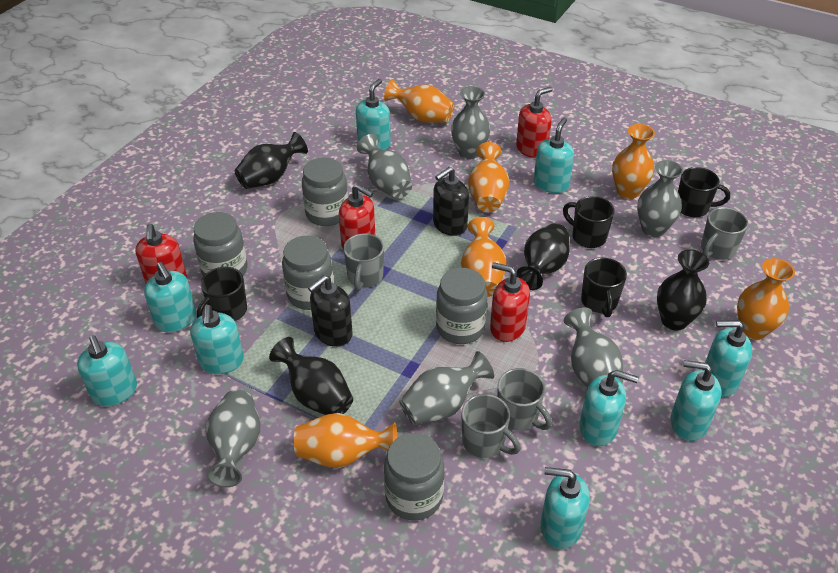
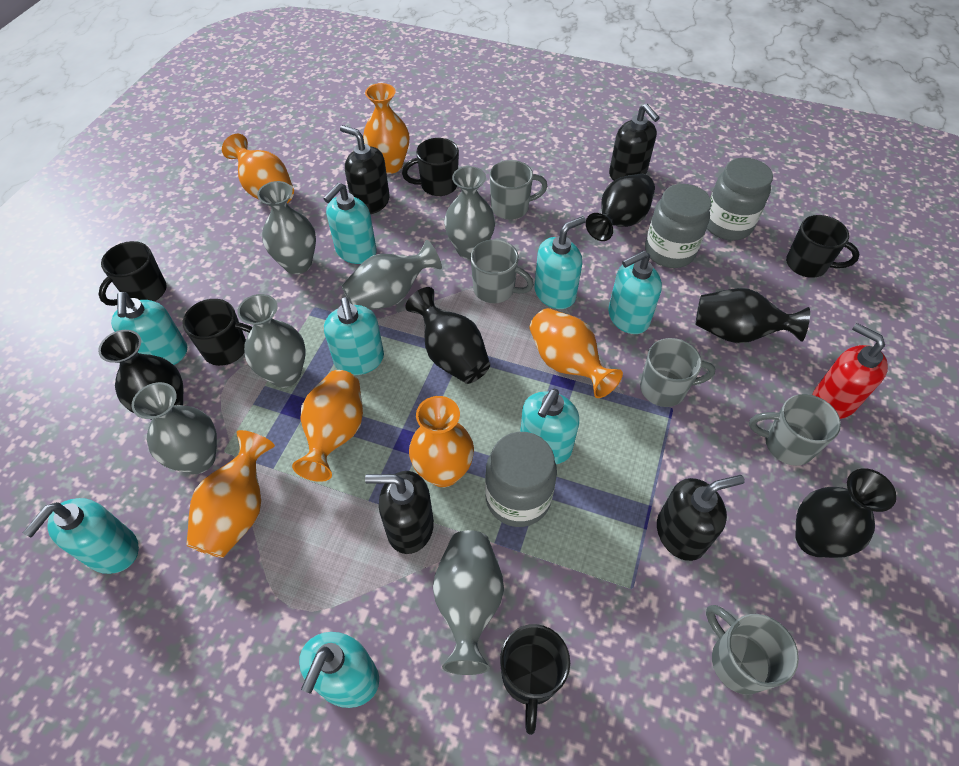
black mug: 4 -> 5
black soap dispenser: 2 -> 4
black vase: 4 -> 5
grey jar: 5 -> 3
grey mug: 4 -> 5
red soap dispenser: 4 -> 1
turquoise soap dispenser: 9 -> 8

